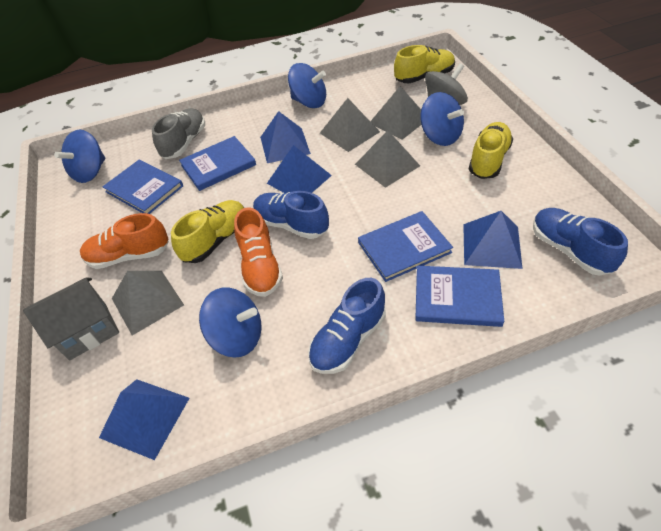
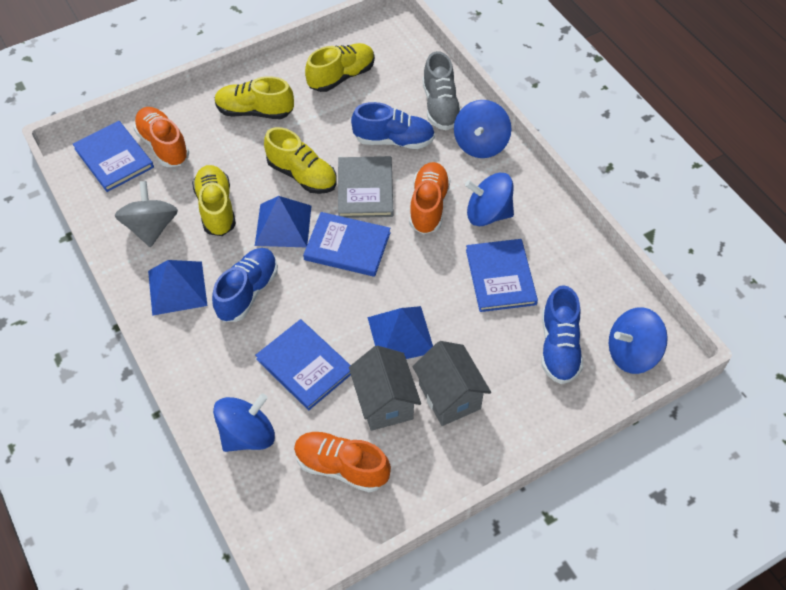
blue pyramid: 4 -> 3
grey book: 0 -> 1
grey house: 1 -> 2
grey pyramid: 4 -> 0
orange shoe: 2 -> 3
yellow shoe: 3 -> 4

